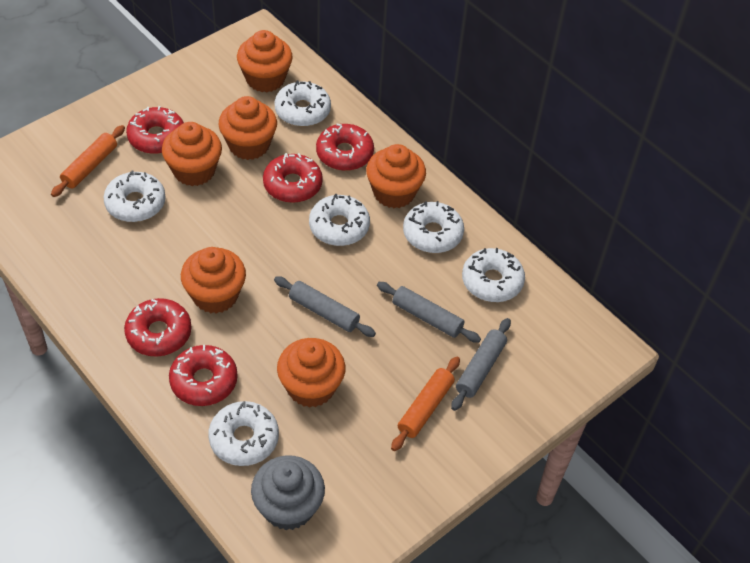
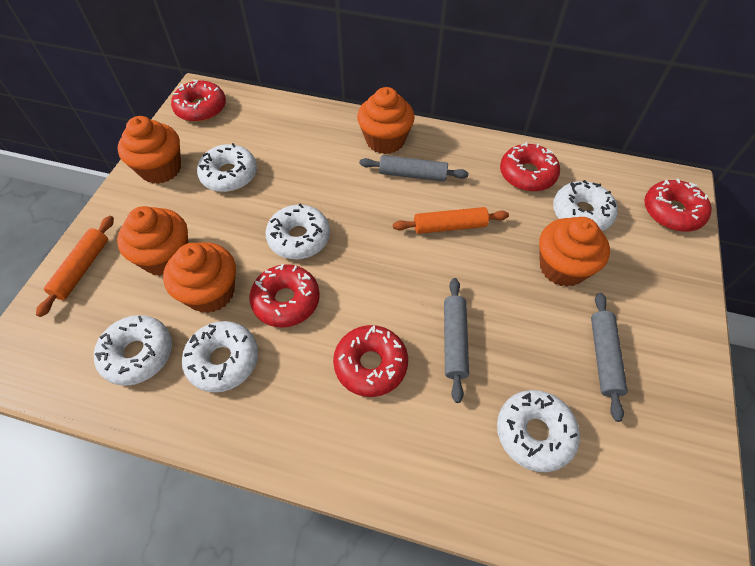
grey cupcake: 1 -> 0
orange cupcake: 6 -> 5

